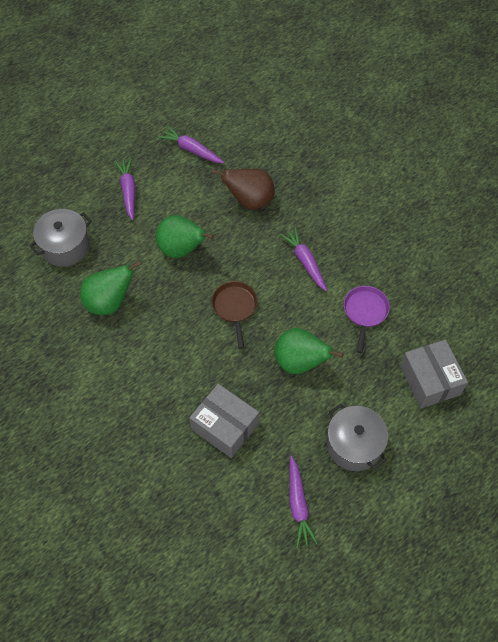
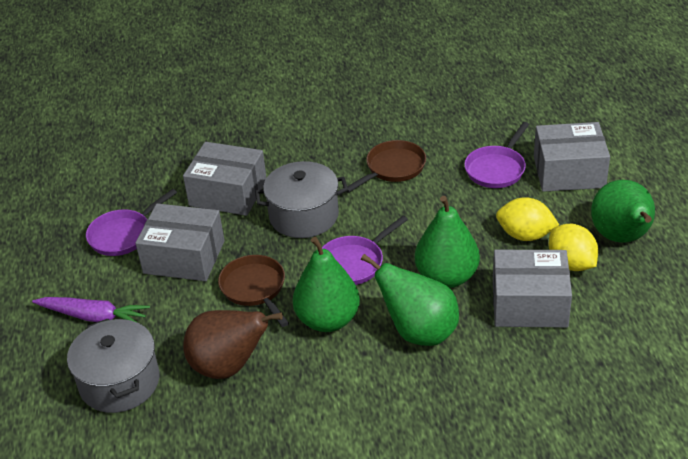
brown pan: 1 -> 2
green pear: 3 -> 4
grey box: 2 -> 4
purple carrot: 4 -> 1
purple pan: 1 -> 3
yellow lemon: 0 -> 2

